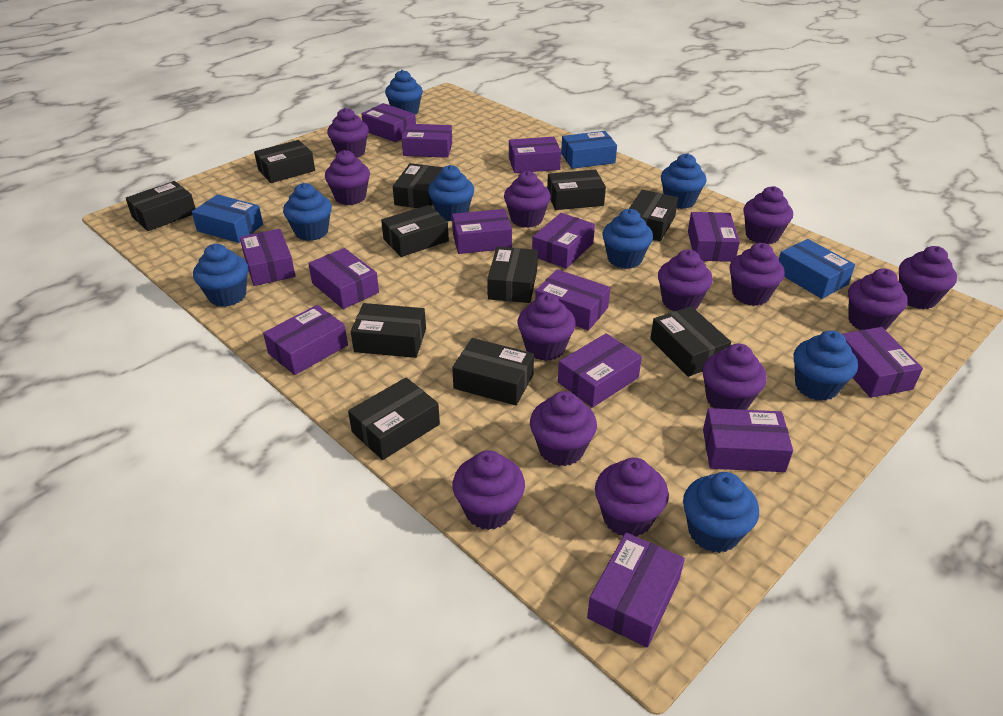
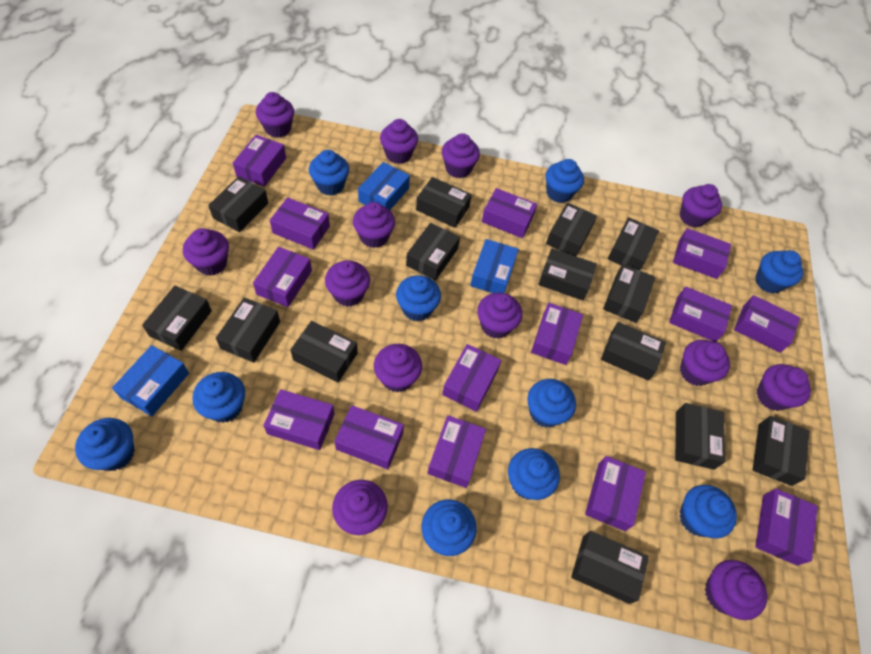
black box: 11 -> 14
blue cupcake: 8 -> 10

